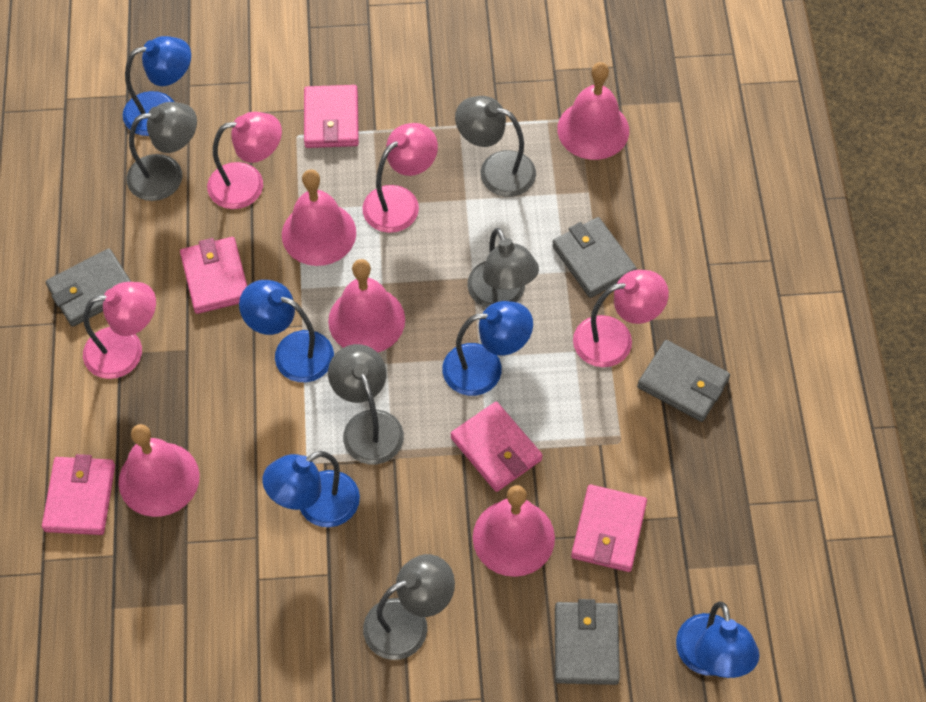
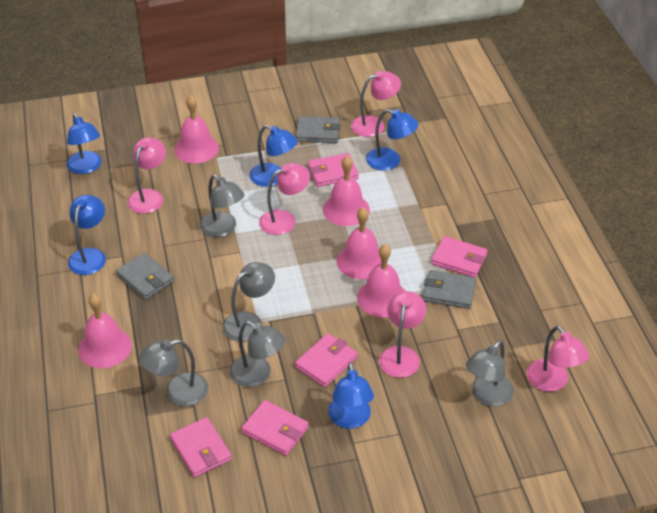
grey wallet: 4 -> 3
pink lamp: 4 -> 5

